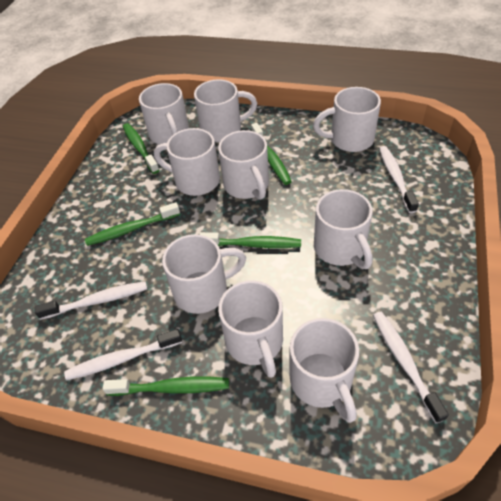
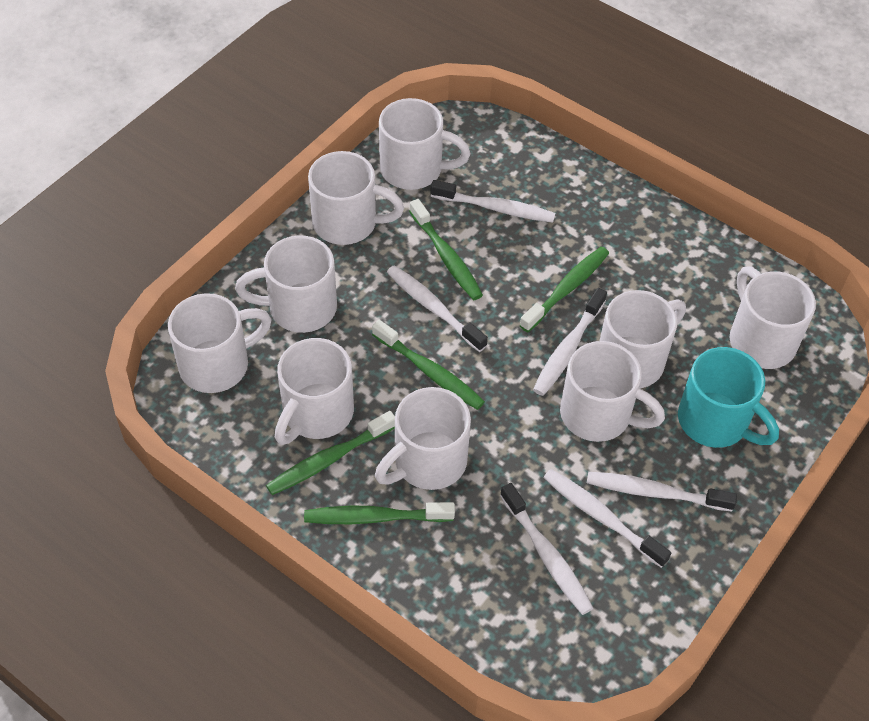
turquoise mug: 0 -> 1
white toothbrush: 4 -> 6

